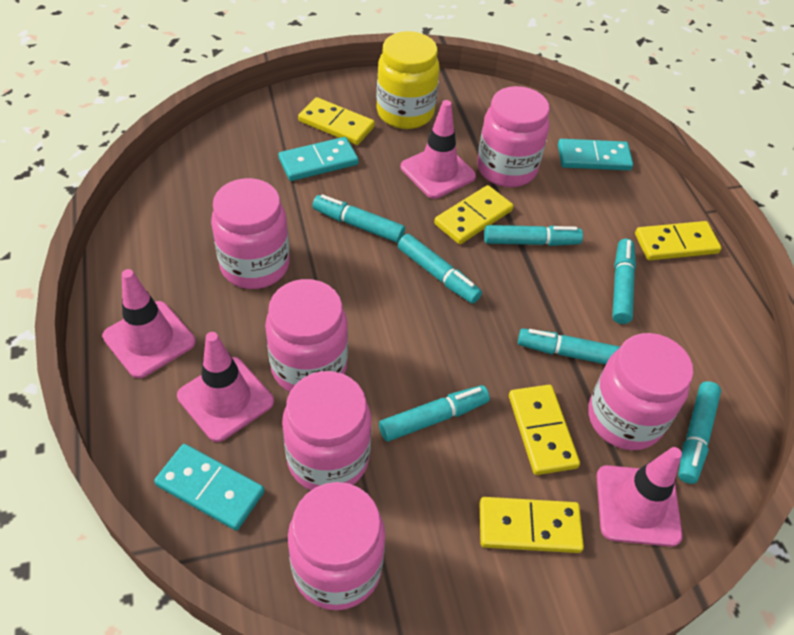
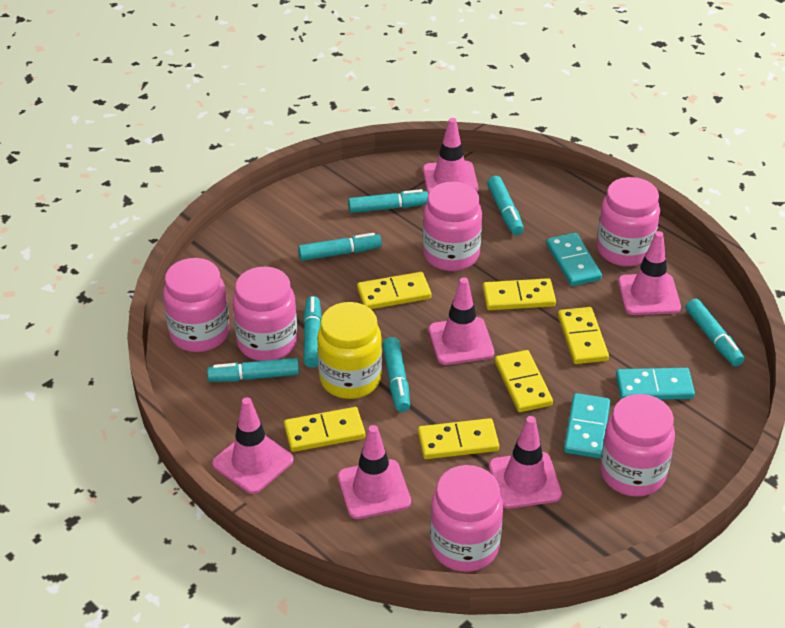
pink traffic cone: 4 -> 6
yellow domino: 5 -> 6

